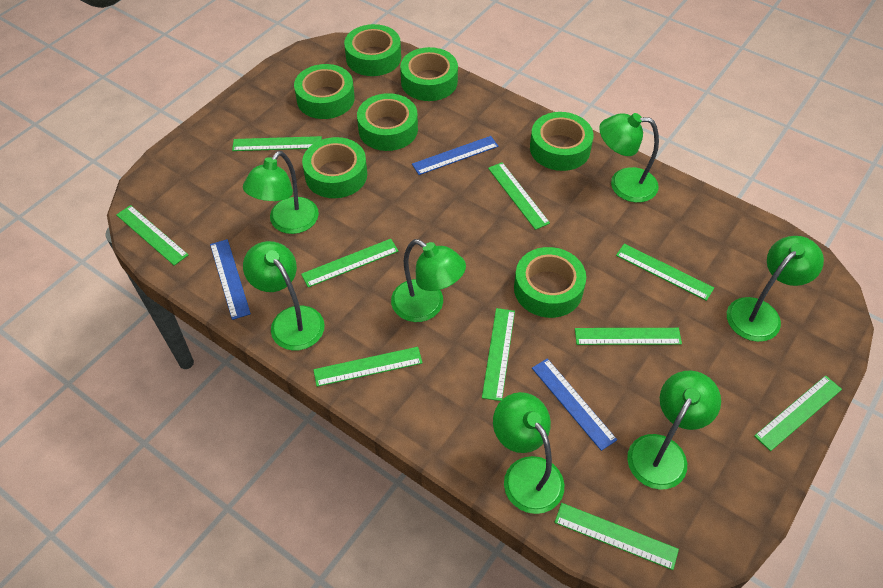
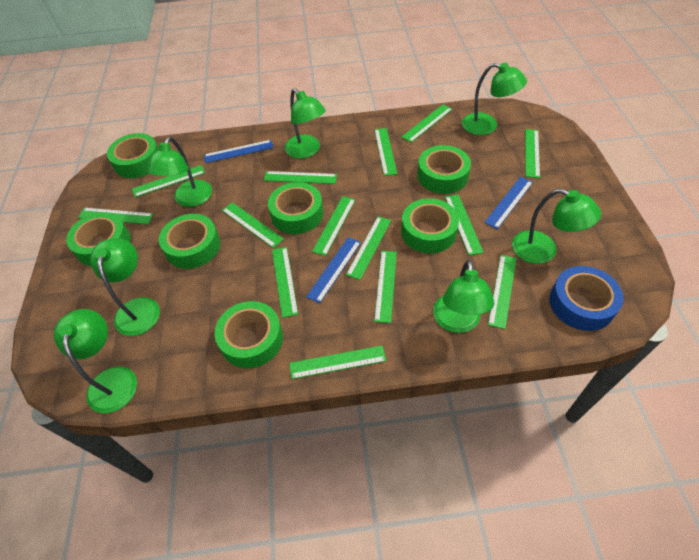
blue tape: 0 -> 1
green ruler: 10 -> 14

